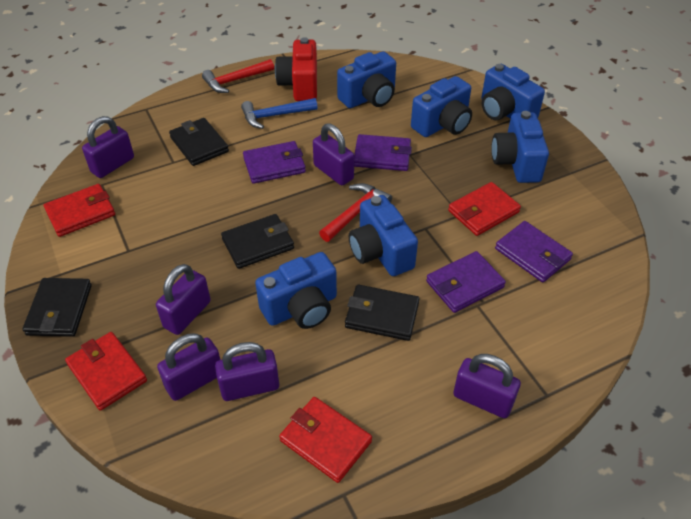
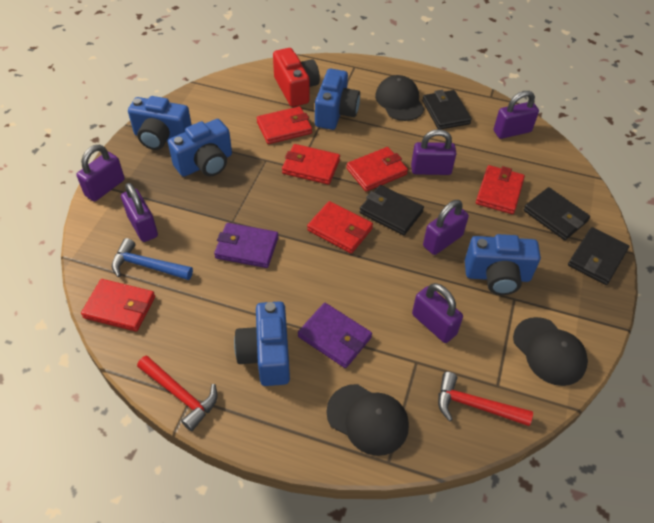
black cap: 0 -> 3
blue camera: 6 -> 5
purple wallet: 4 -> 2
red wallet: 4 -> 6

